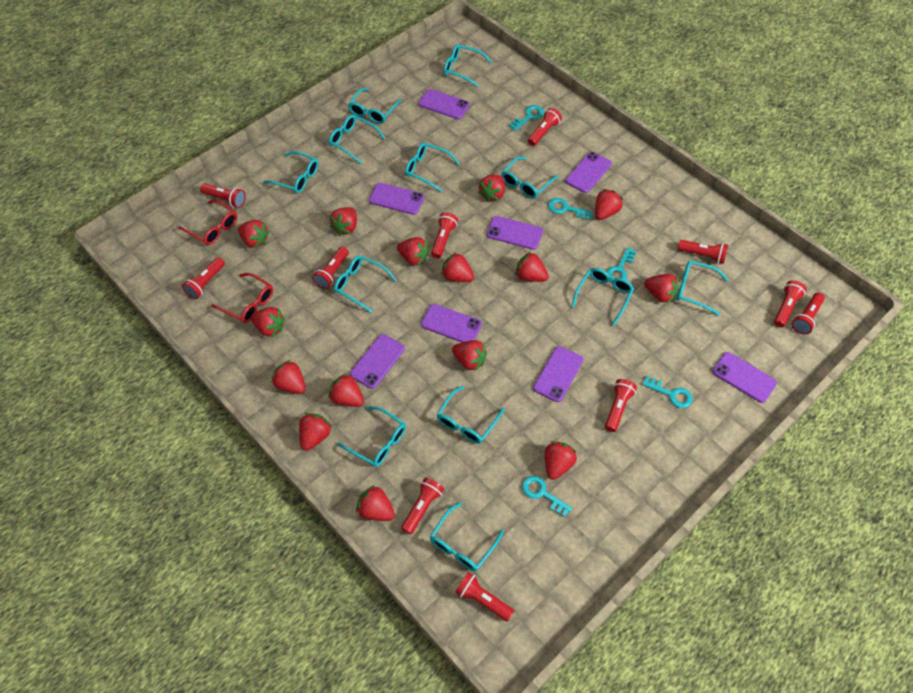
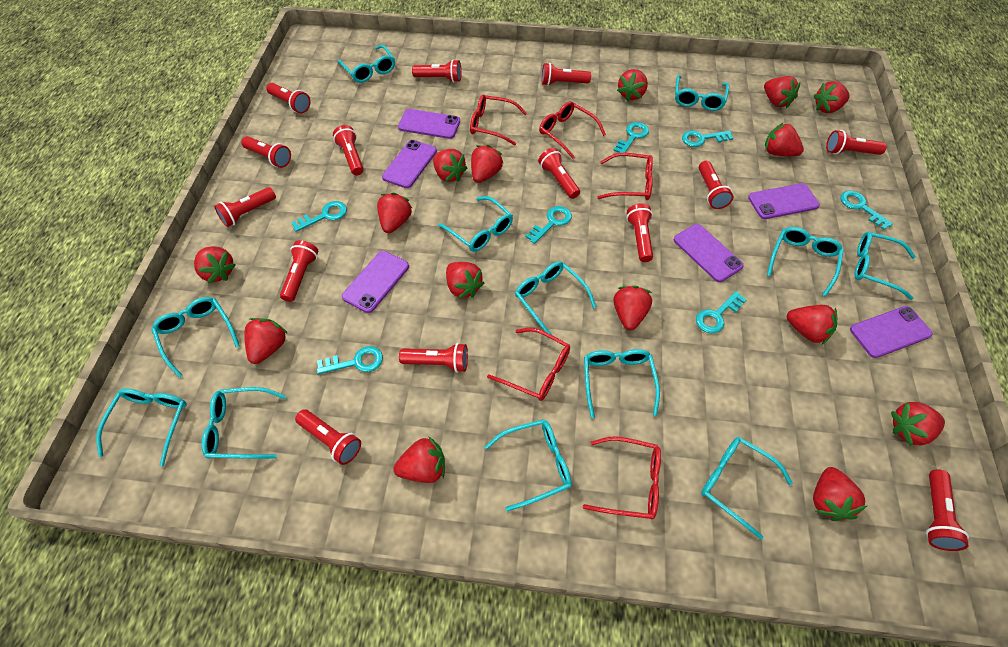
purple phone: 8 -> 6
red flashlight: 11 -> 14
red glasses: 2 -> 5
turquoise key: 5 -> 7

